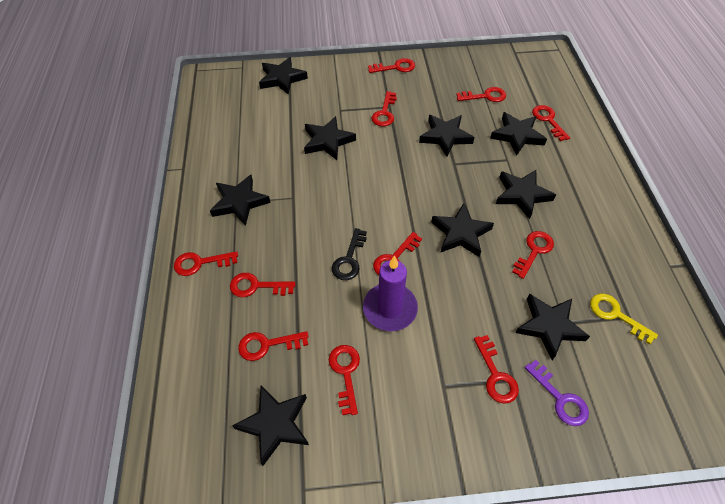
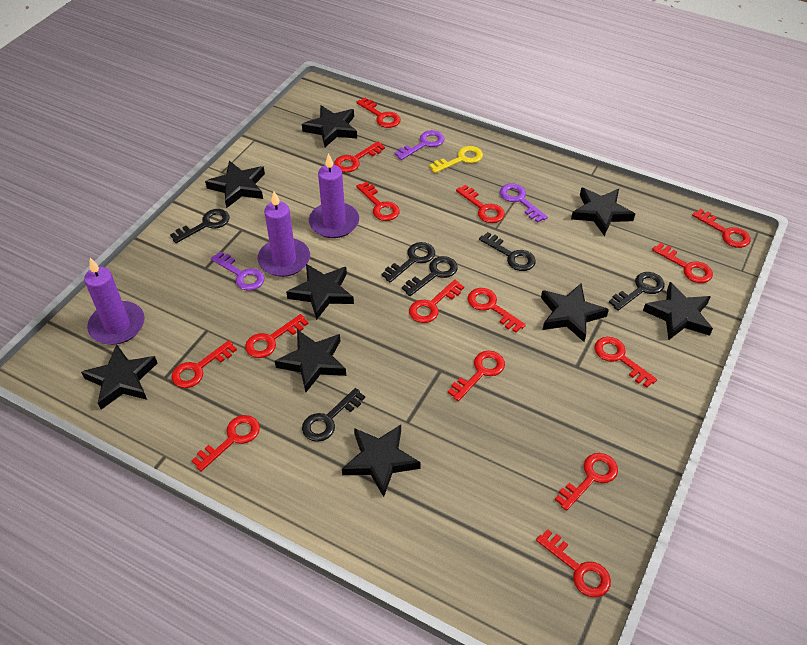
black key: 1 -> 6
purple candle: 1 -> 3
purple key: 1 -> 3
red key: 11 -> 15

